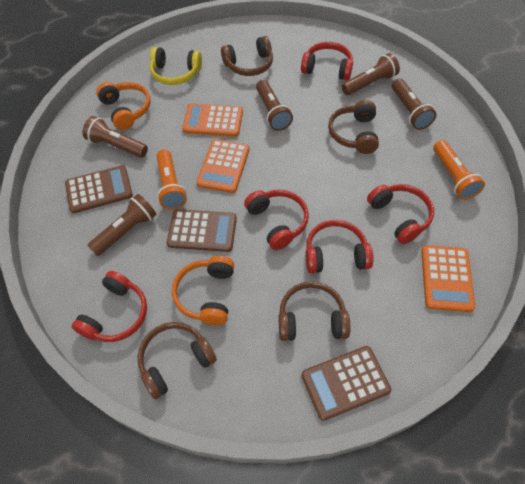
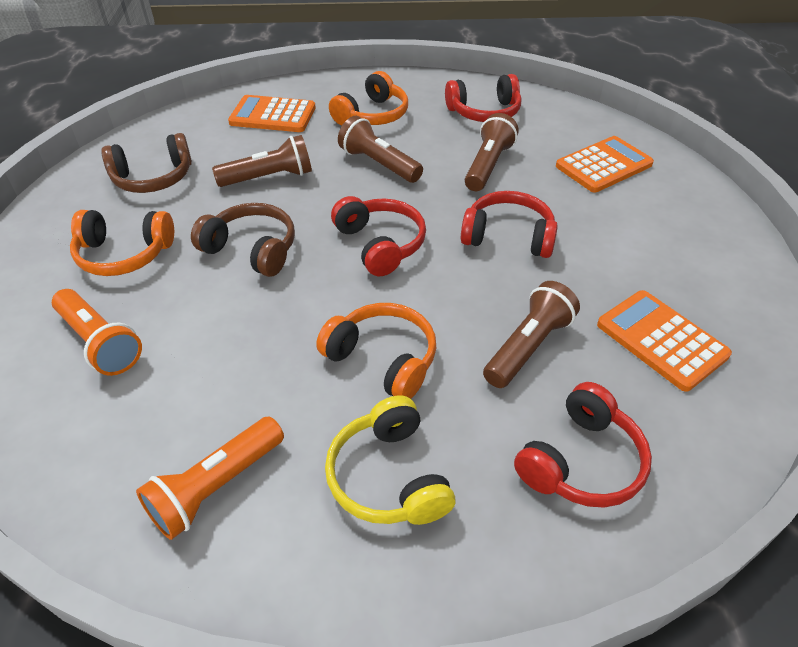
brown calculator: 3 -> 0
brown flashlight: 5 -> 4
brown headphones: 4 -> 2
orange headphones: 2 -> 3
red headphones: 5 -> 4

